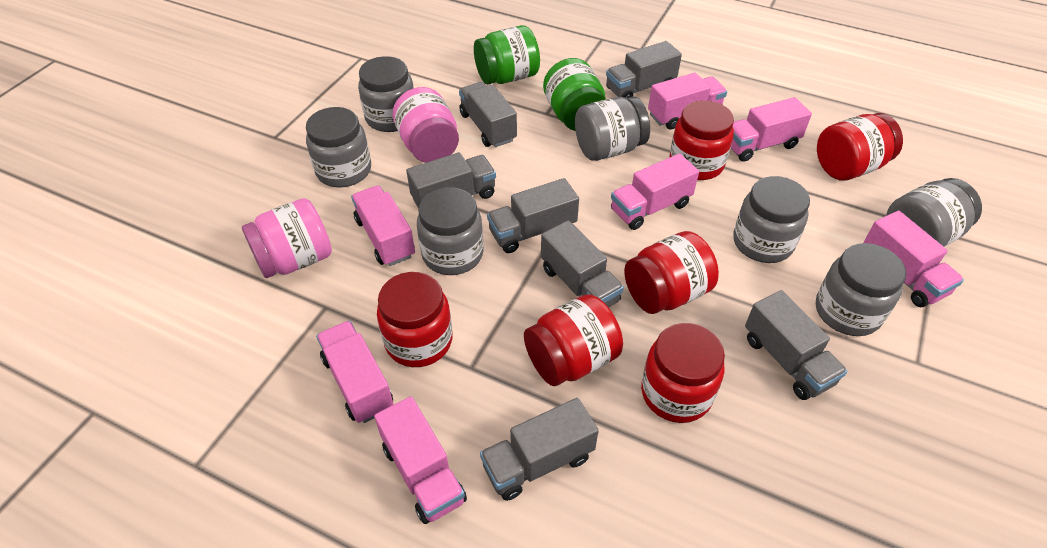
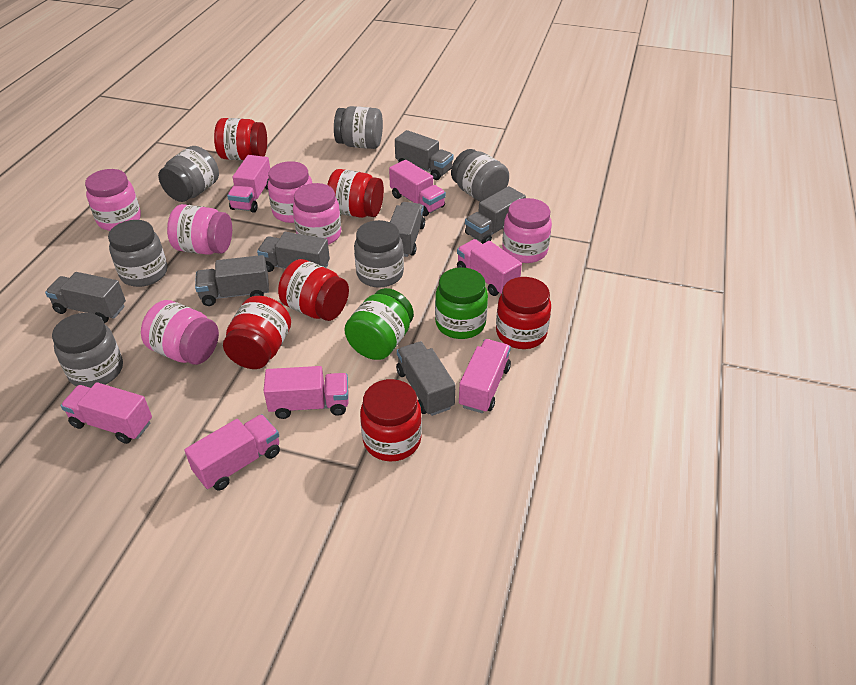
grey jar: 7 -> 6
pink jar: 2 -> 6

